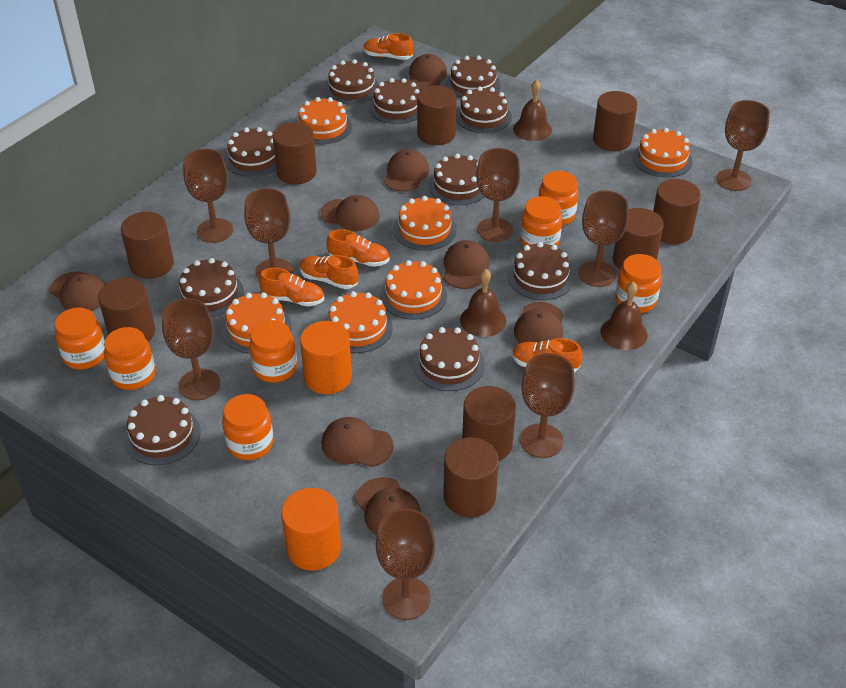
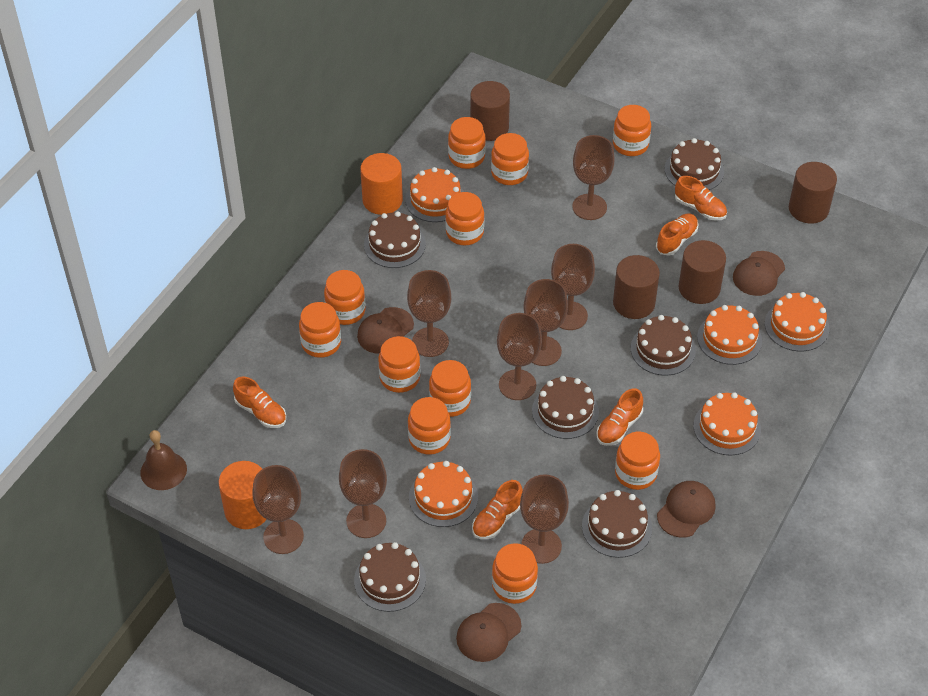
brown bell: 3 -> 1
brown cake: 10 -> 6
brown cap: 8 -> 4
brown cylinder: 9 -> 4
orange cake: 6 -> 5
orange jar: 7 -> 11

